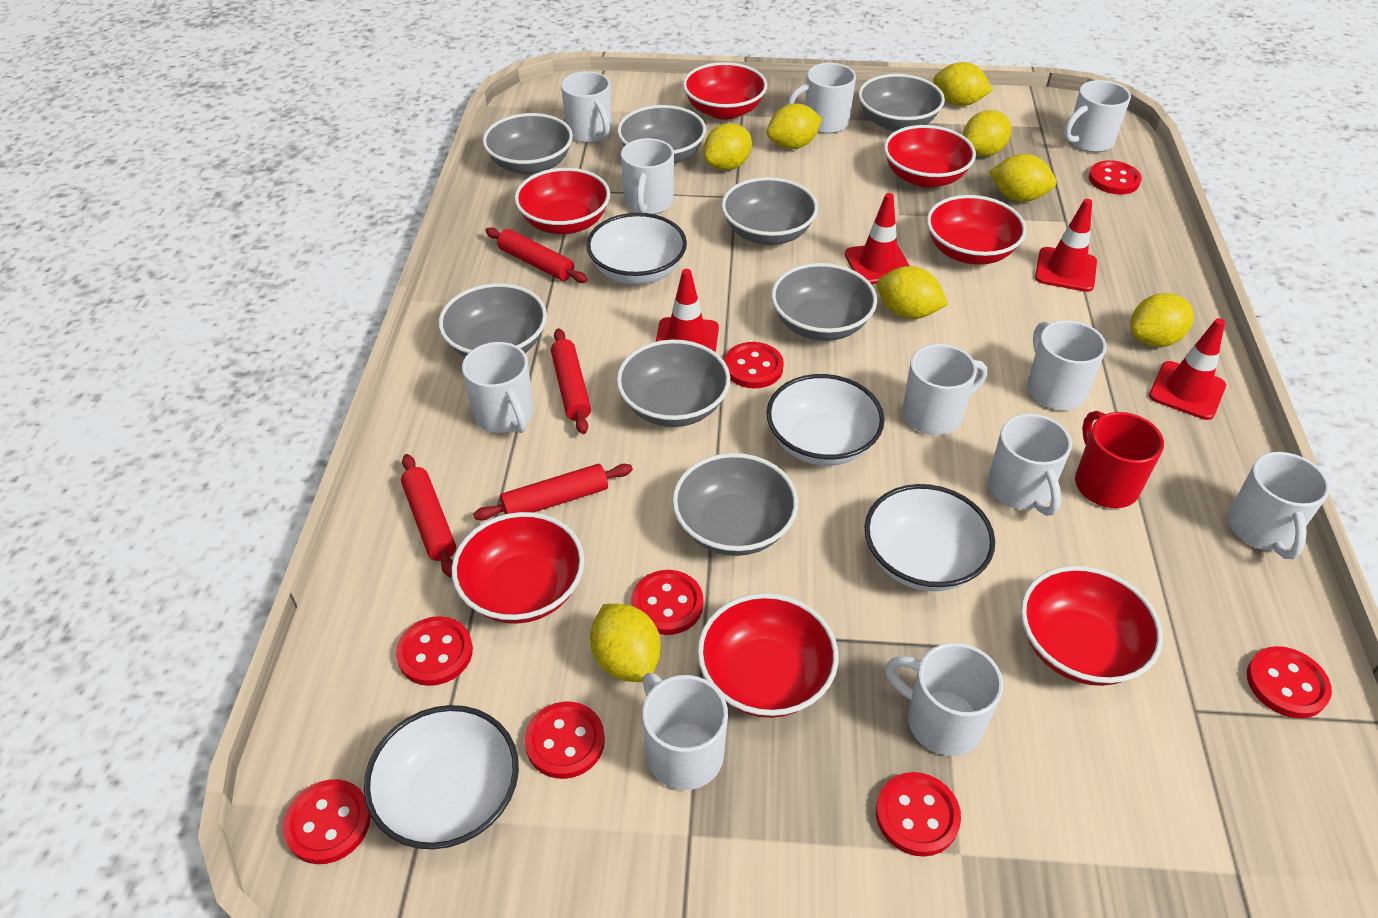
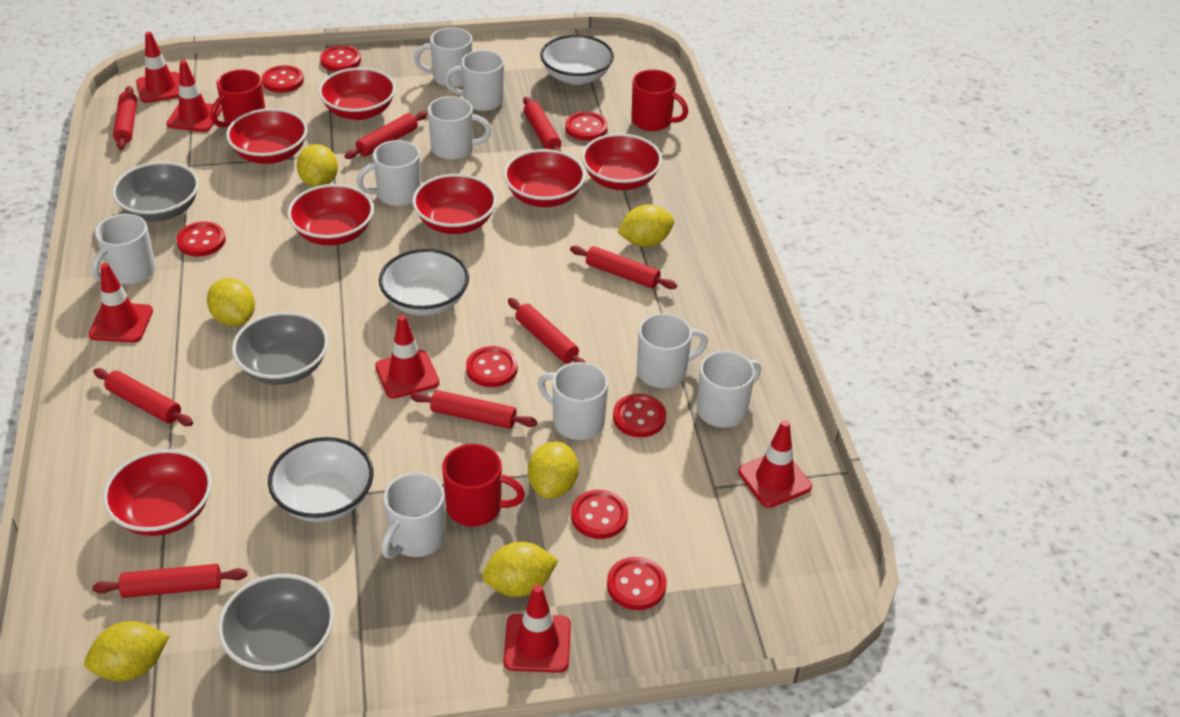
grey bowl: 8 -> 3
red mug: 1 -> 3
red rolling pin: 4 -> 8
red traffic cone: 4 -> 6
white bowl: 4 -> 3
white mug: 11 -> 9
yellow lemon: 8 -> 6

